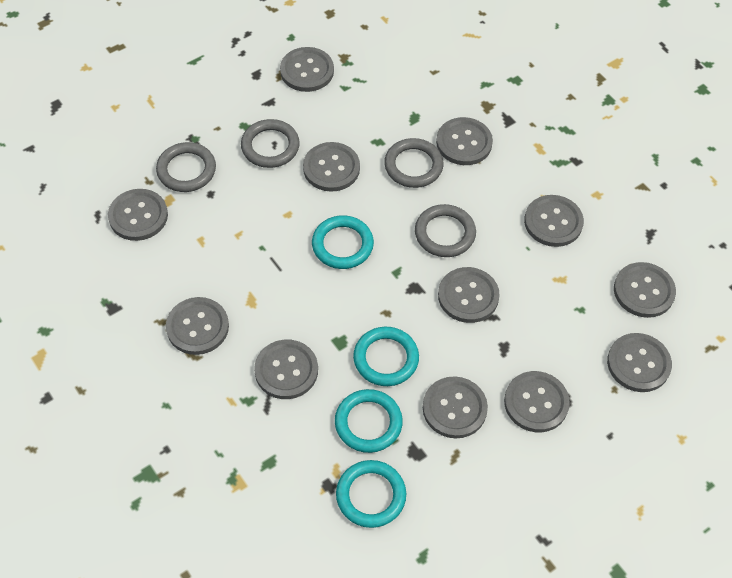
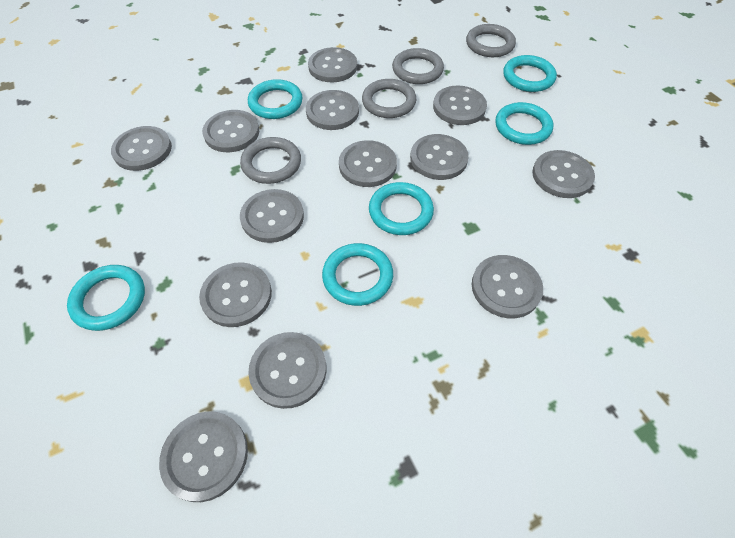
grey button: 12 -> 13
turquoise ring: 4 -> 6

